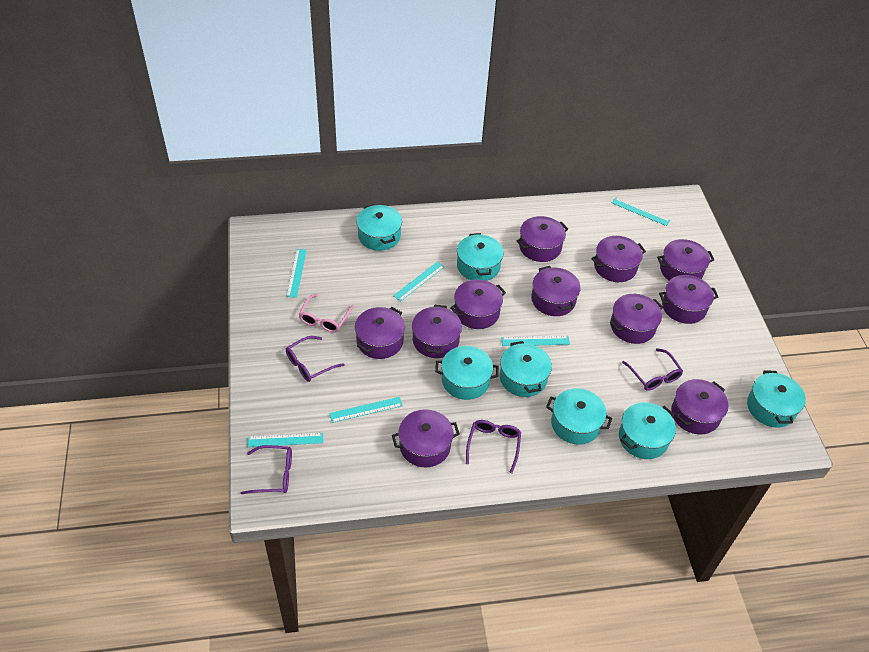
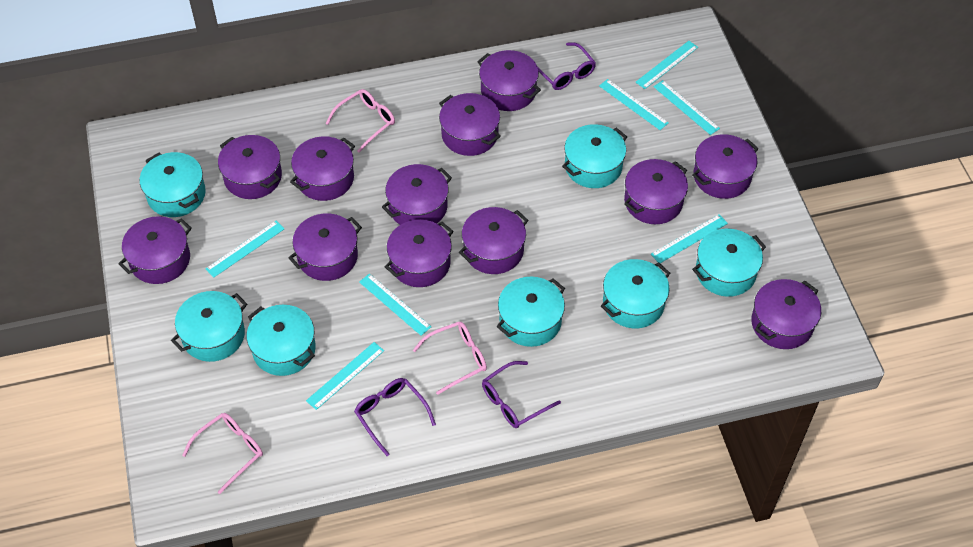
pink glasses: 1 -> 3
purple glasses: 4 -> 3
purple pot: 11 -> 12
turquoise ruler: 6 -> 7

